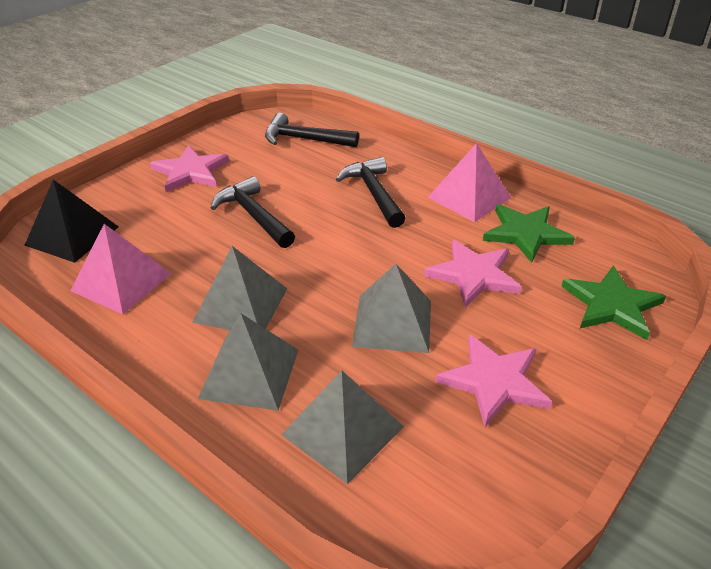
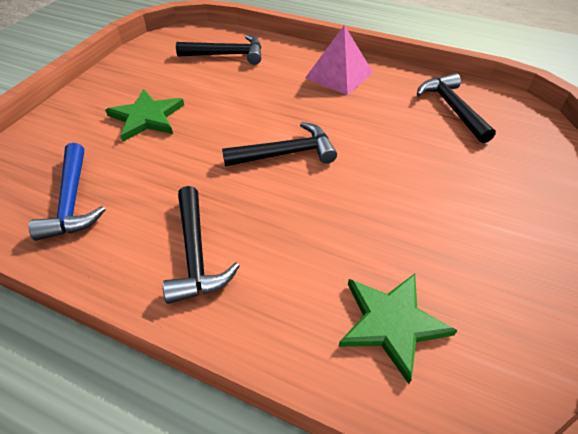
black hammer: 3 -> 4
black pyramid: 1 -> 0
blue hammer: 0 -> 1
grey pyramid: 4 -> 0
pink pyramid: 2 -> 1
pink star: 3 -> 0

